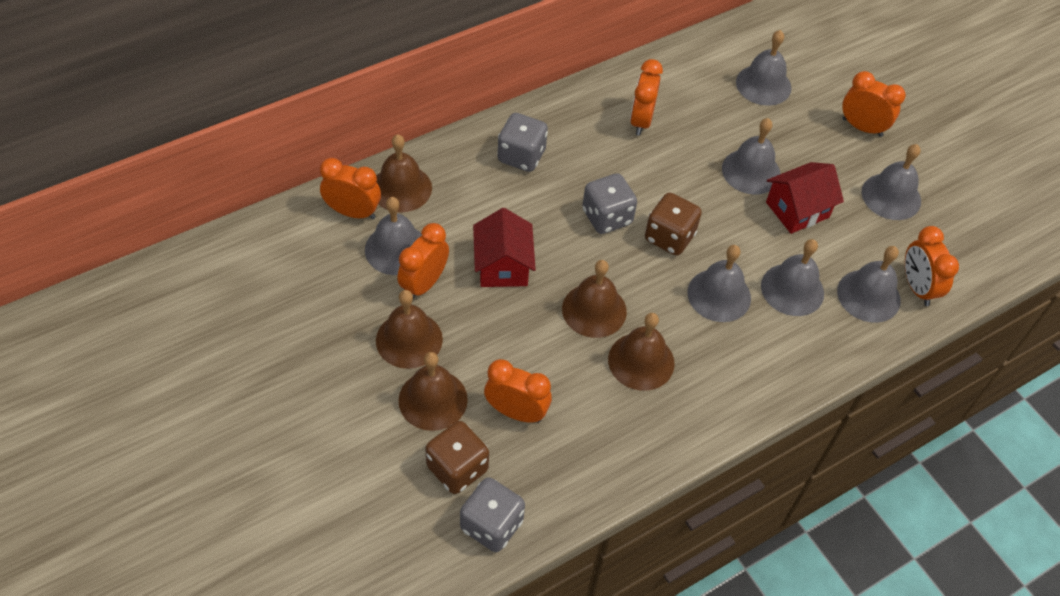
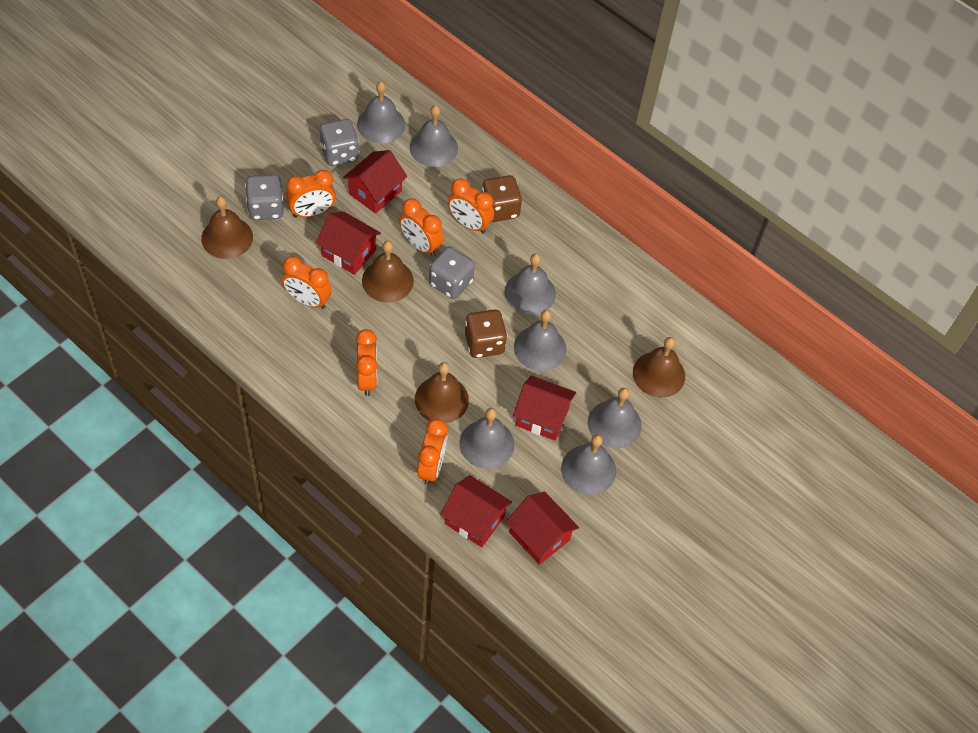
brown bell: 5 -> 4
red house: 2 -> 5

